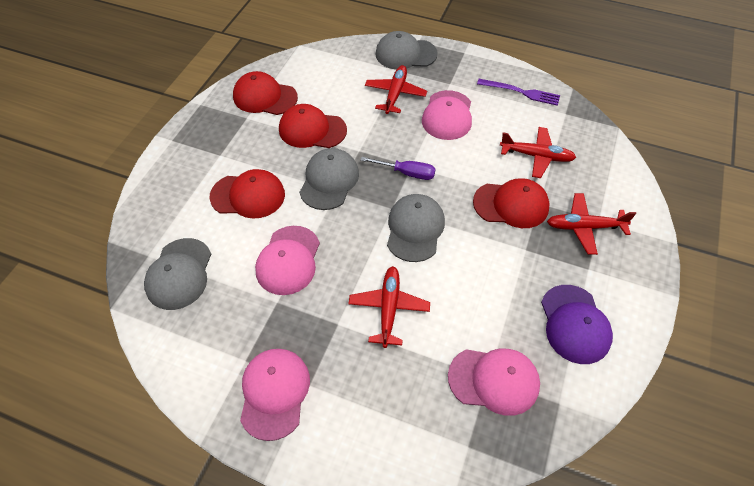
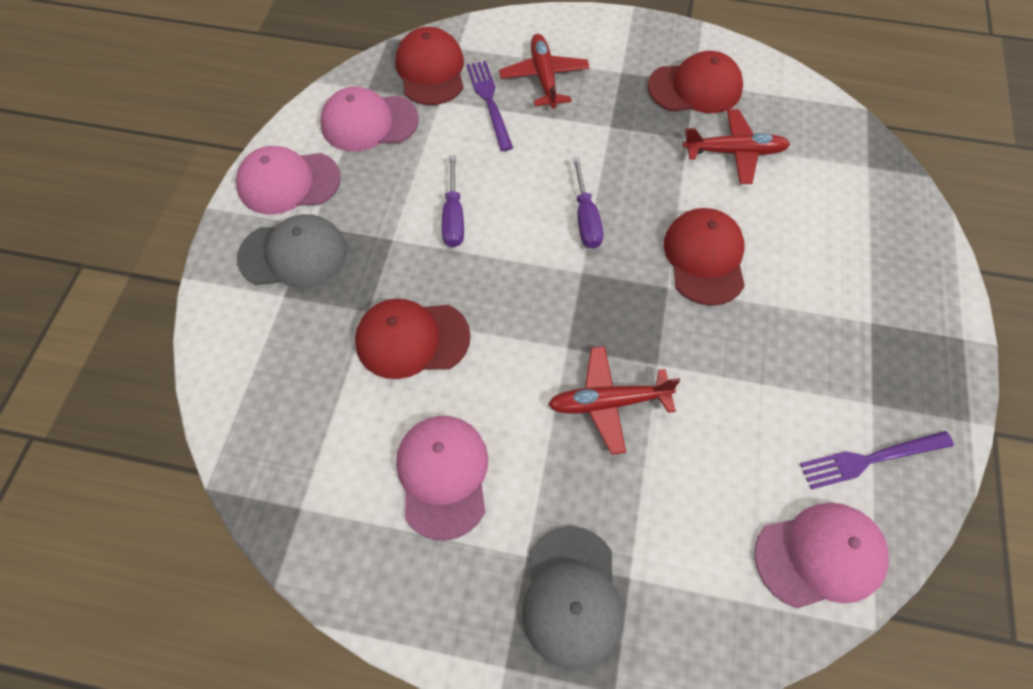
grey cap: 4 -> 2
purple cap: 1 -> 0
purple fork: 1 -> 2
purple screwdriver: 1 -> 2
red plane: 4 -> 3

